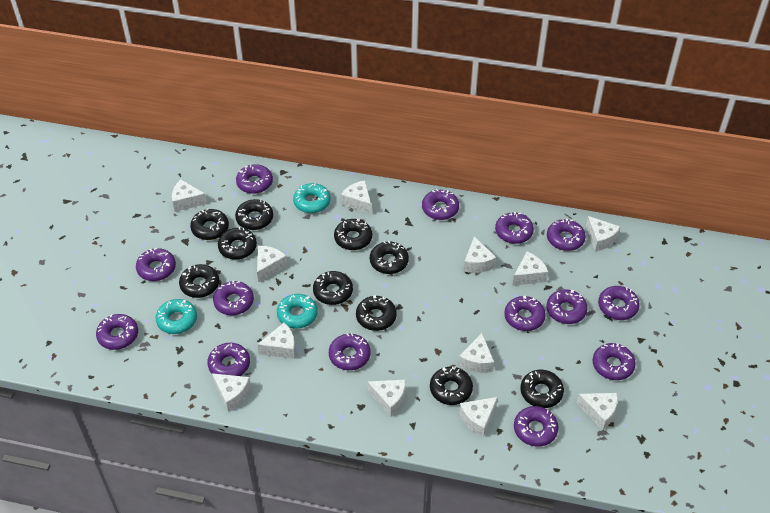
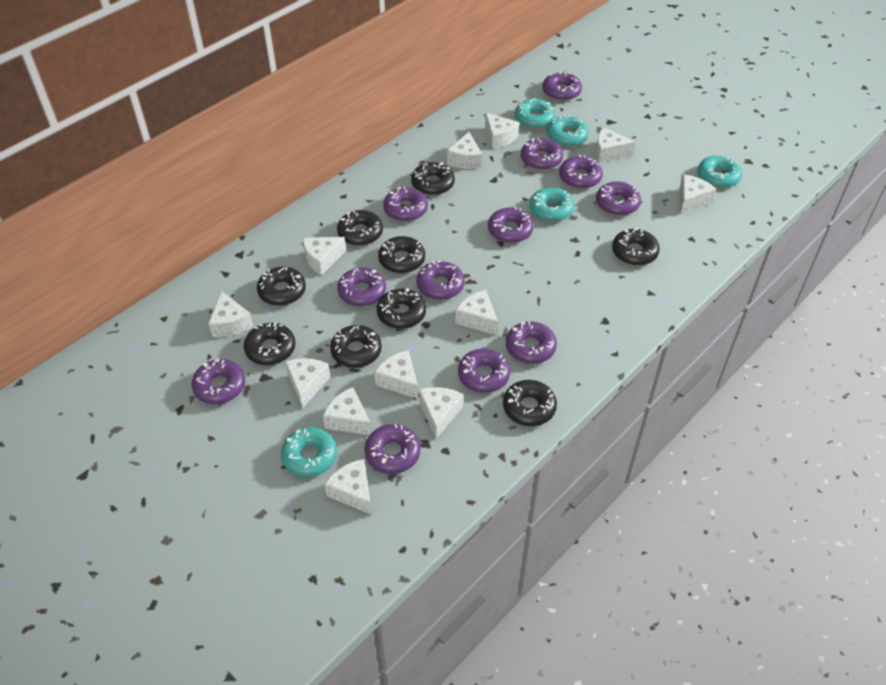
black donut: 10 -> 9
purple donut: 14 -> 12
turquoise donut: 3 -> 5

